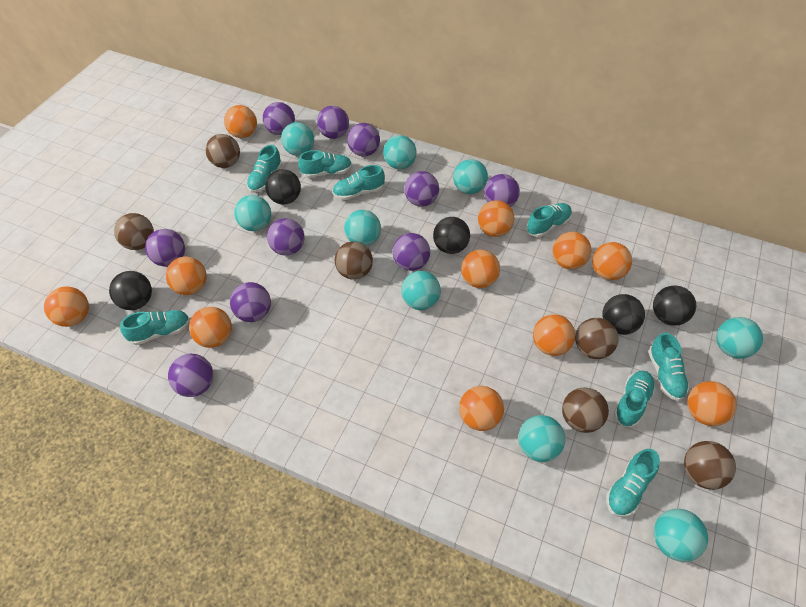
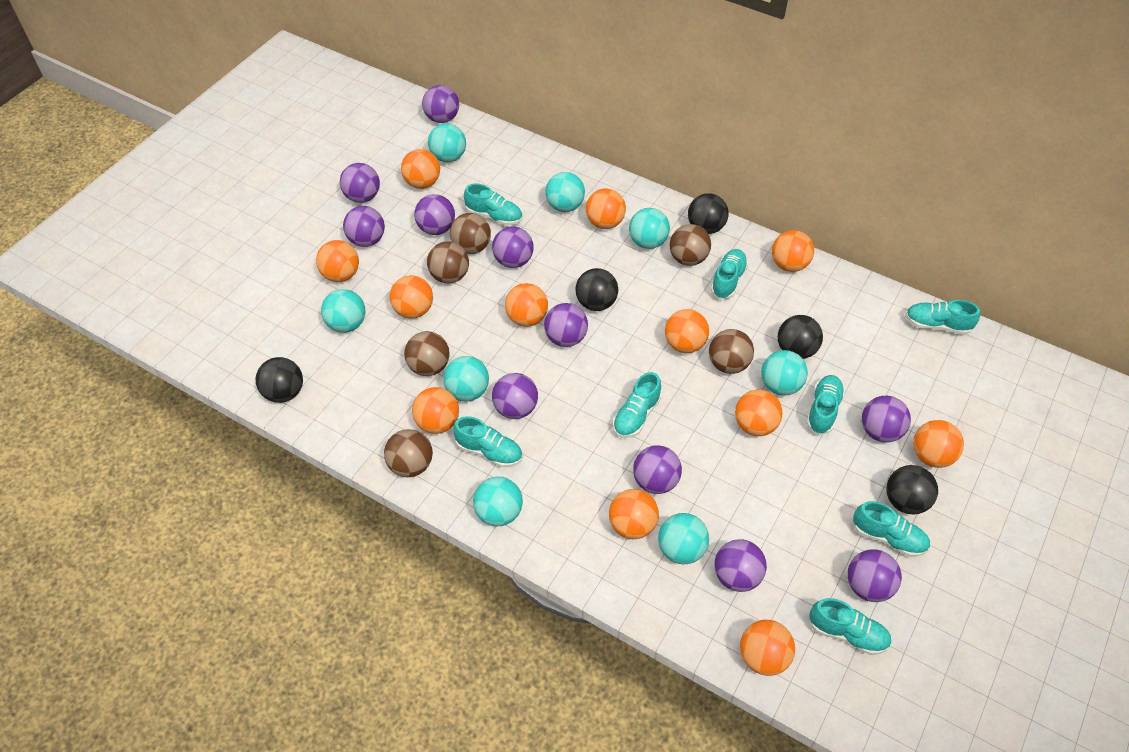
orange ball: 11 -> 12
purple ball: 10 -> 11
turquoise ball: 9 -> 8

